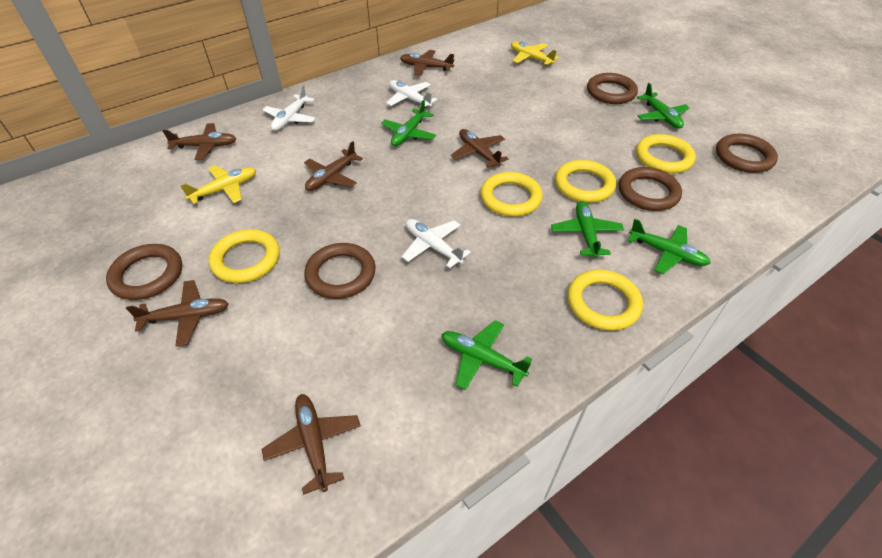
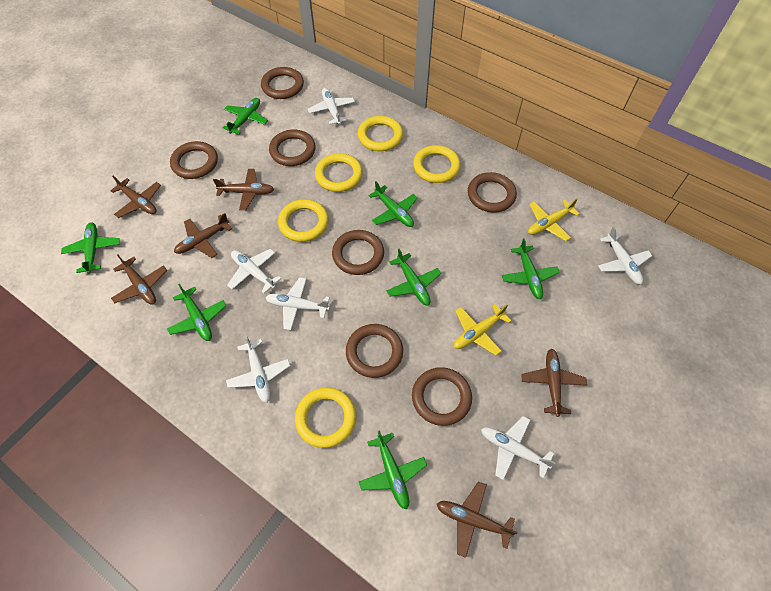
brown ring: 5 -> 7
green plane: 5 -> 7
white plane: 3 -> 6

